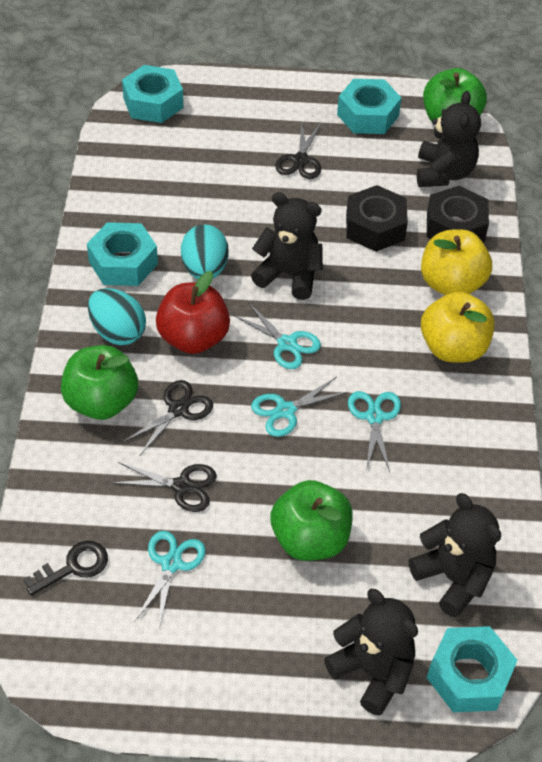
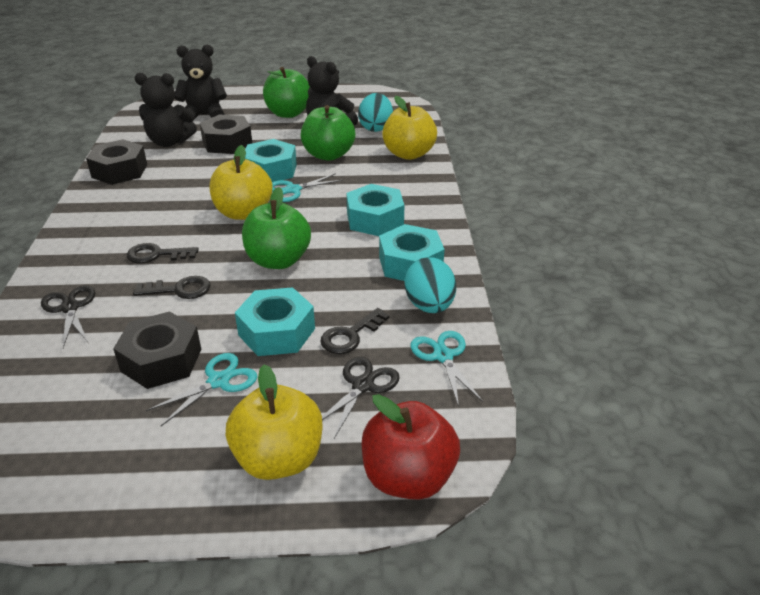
black key: 1 -> 3
black nut: 2 -> 3
black scissors: 3 -> 2
black teddy bear: 4 -> 3
turquoise scissors: 4 -> 3
yellow apple: 2 -> 3

